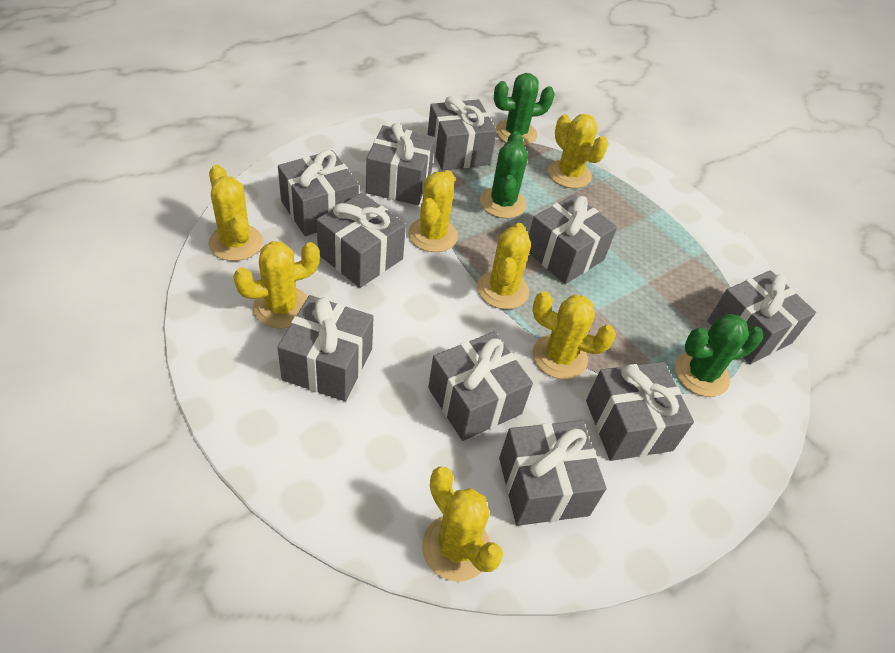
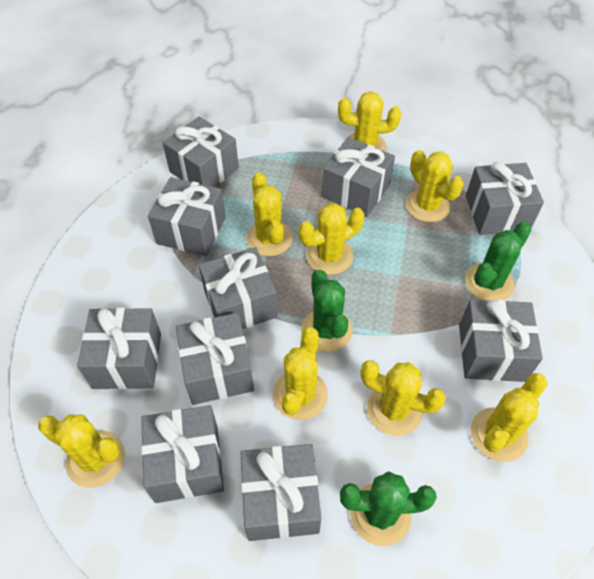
yellow cactus: 7 -> 8

